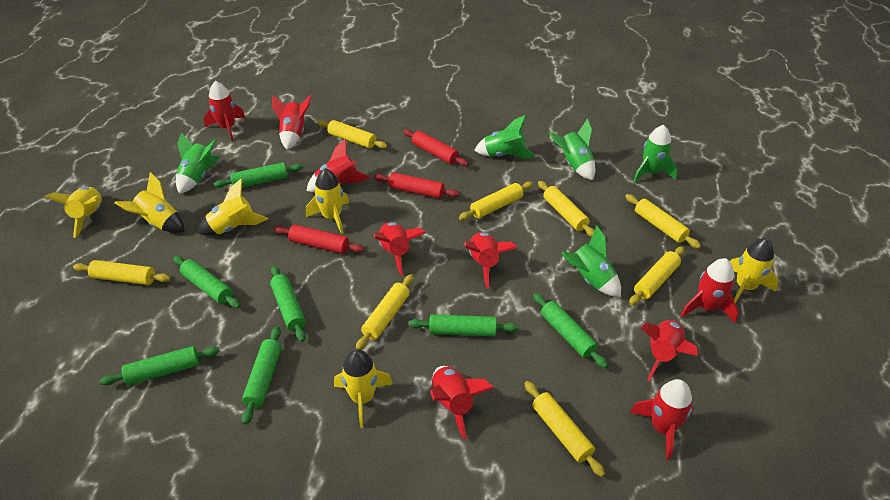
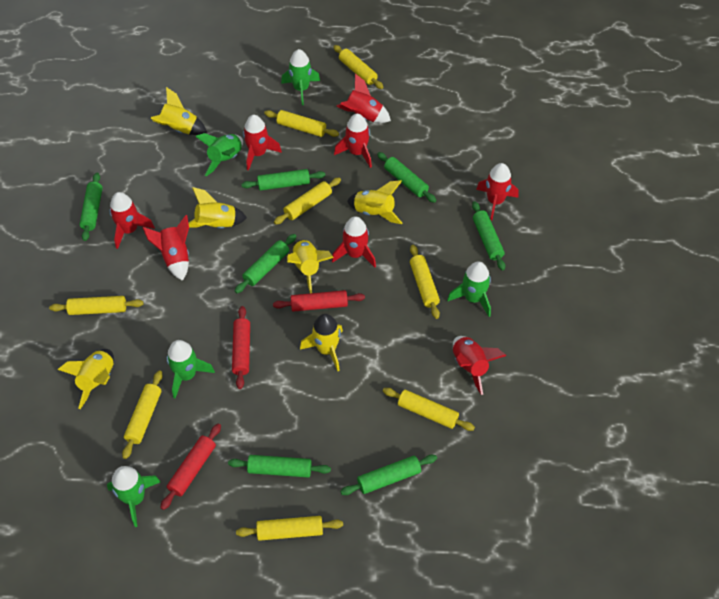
red rocket: 9 -> 8

